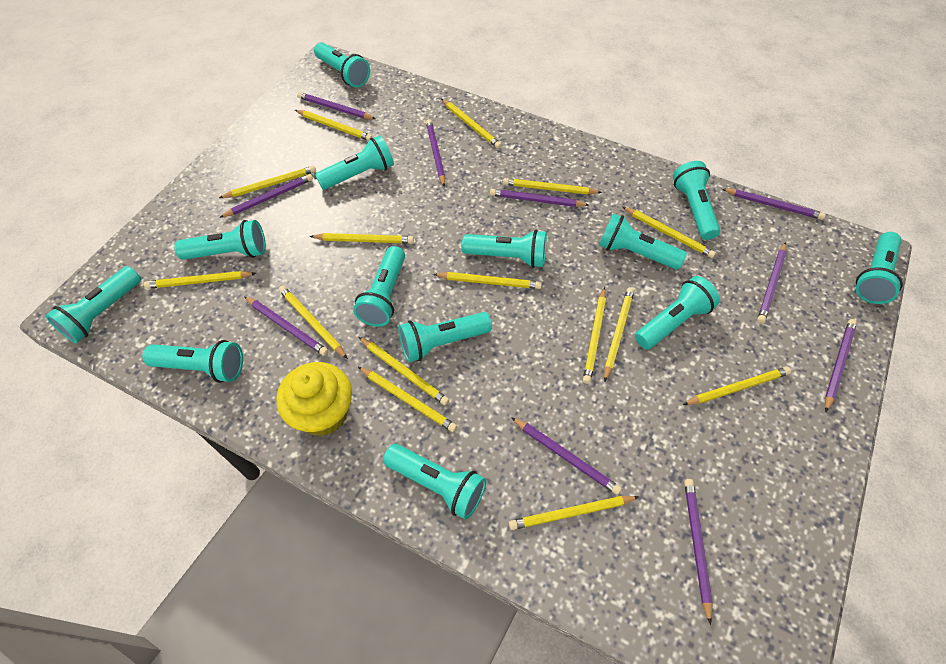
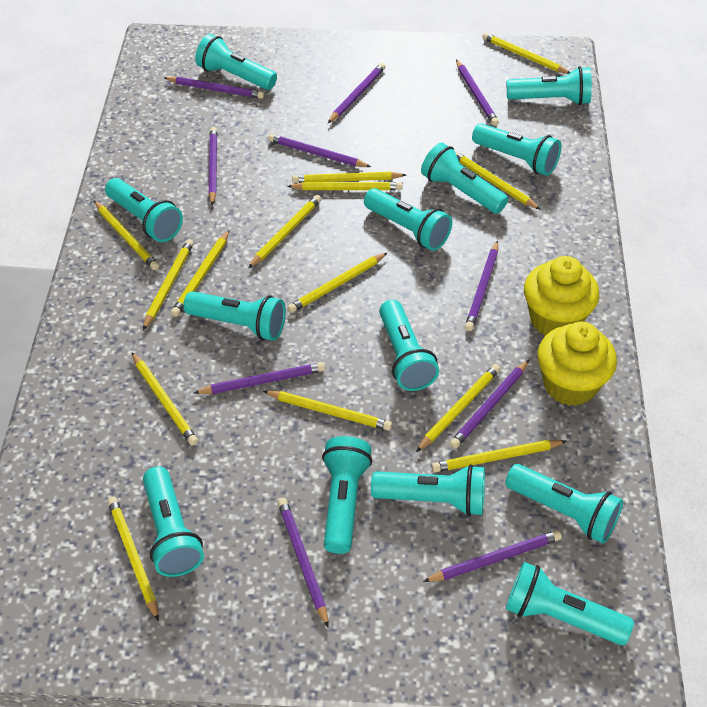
yellow cupcake: 1 -> 2
yellow pencil: 15 -> 14

